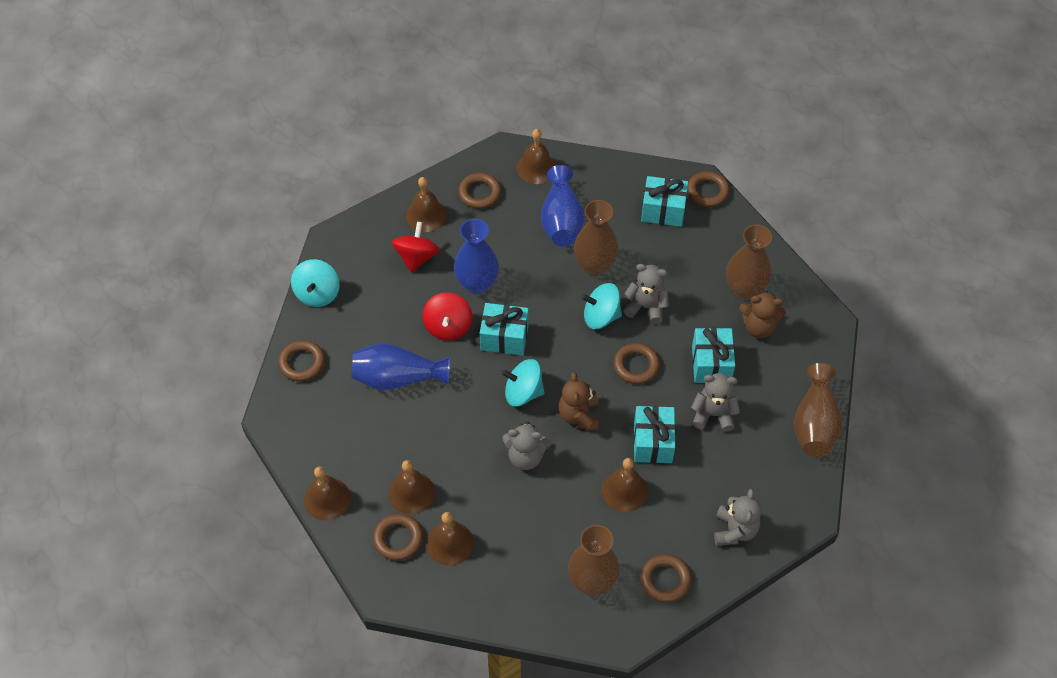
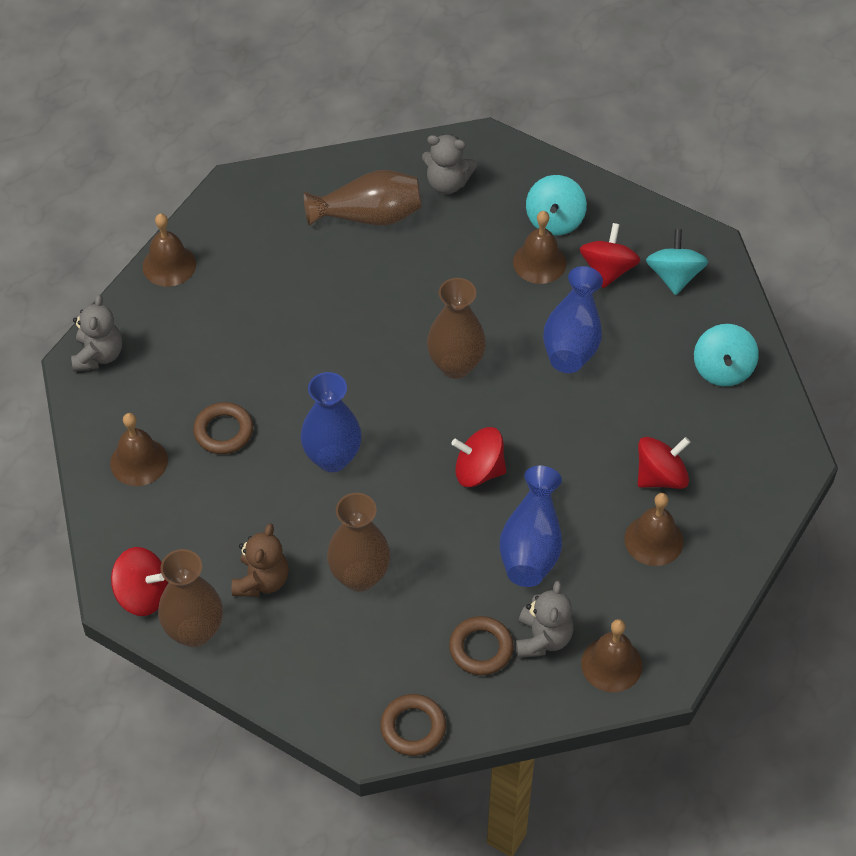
brown bell: 6 -> 5
brown ring: 6 -> 3
brown teddy bear: 2 -> 1
grey teddy bear: 4 -> 3
red spinning top: 2 -> 4
turquoise gift: 4 -> 0

